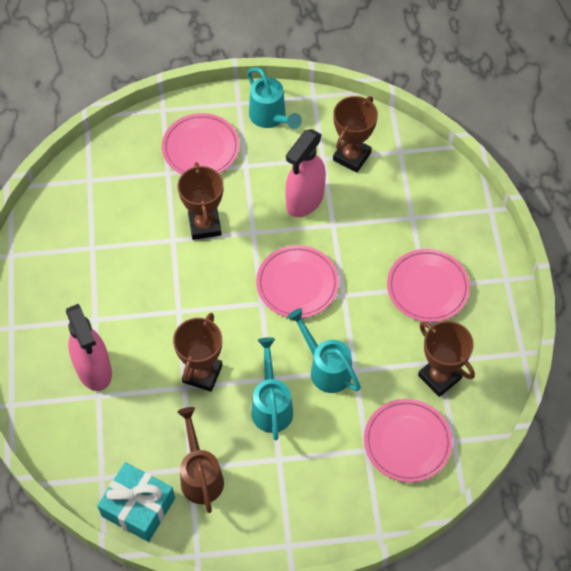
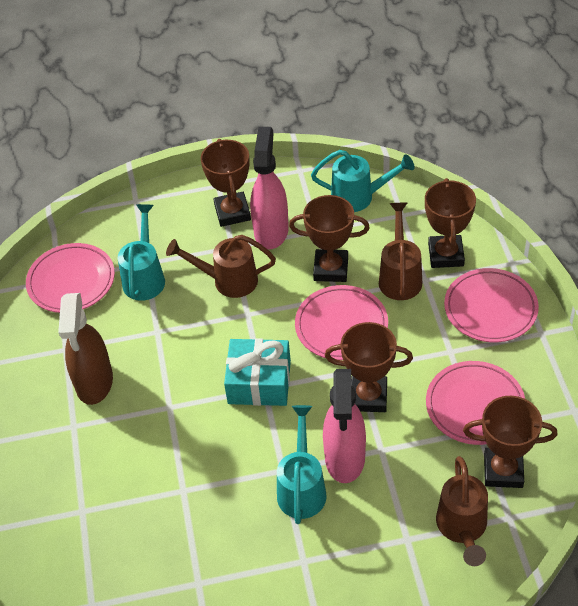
brown spray bottle: 0 -> 1
brown trophy: 4 -> 5
brown watering can: 1 -> 3

